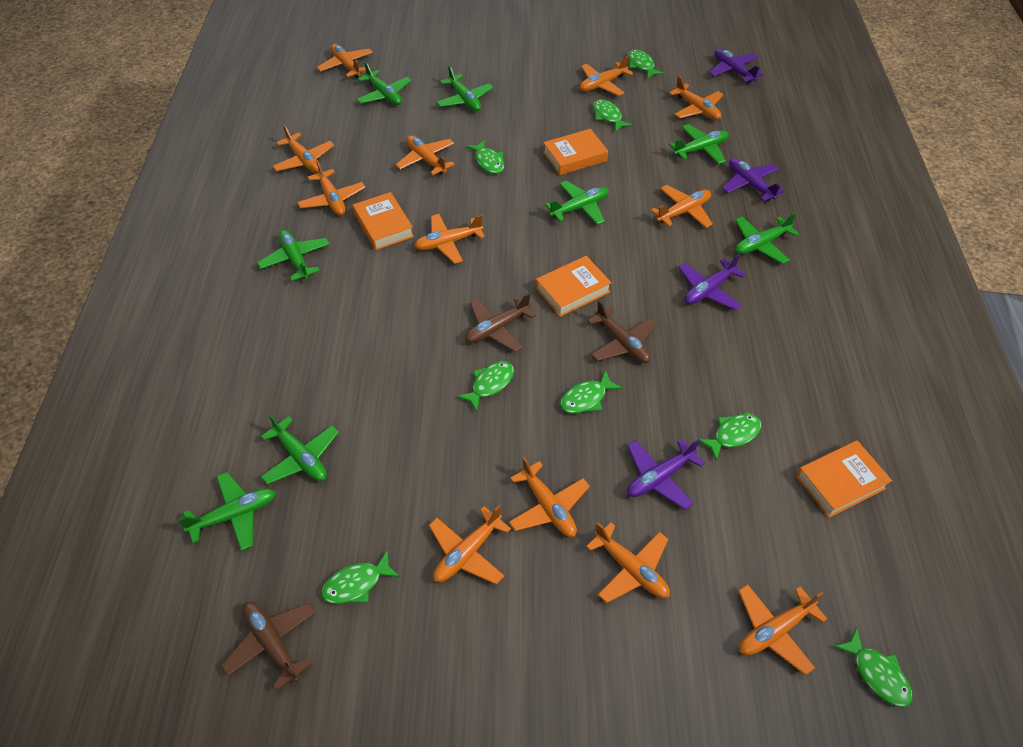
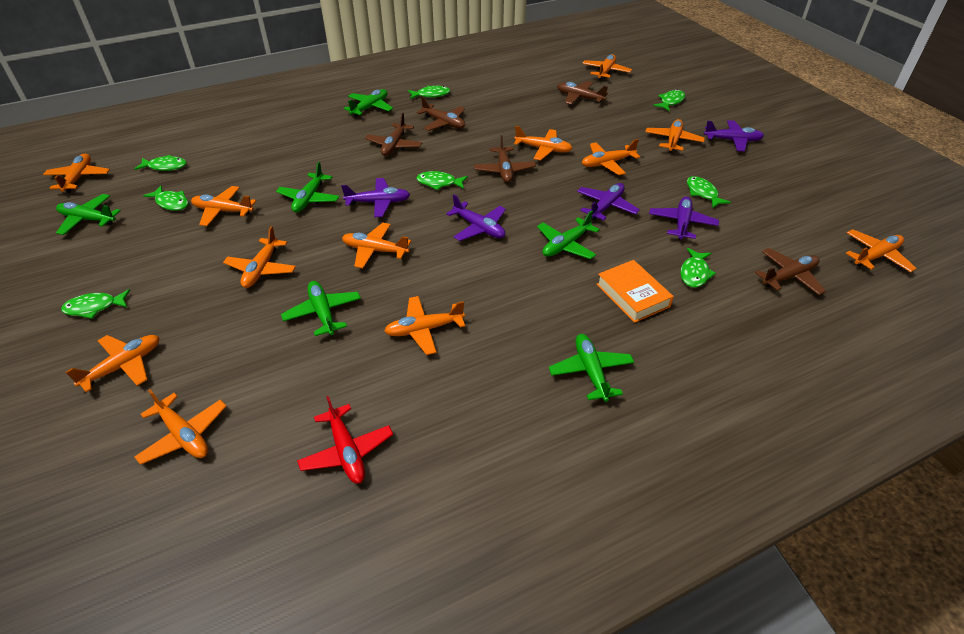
brown plane: 3 -> 5
green plane: 8 -> 6
orange book: 4 -> 1
purple plane: 4 -> 5
red plane: 0 -> 1

